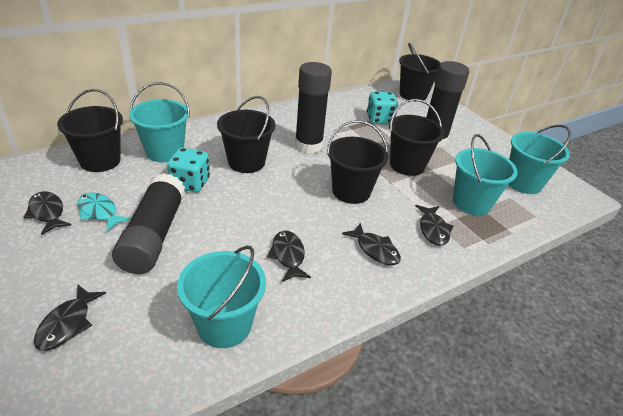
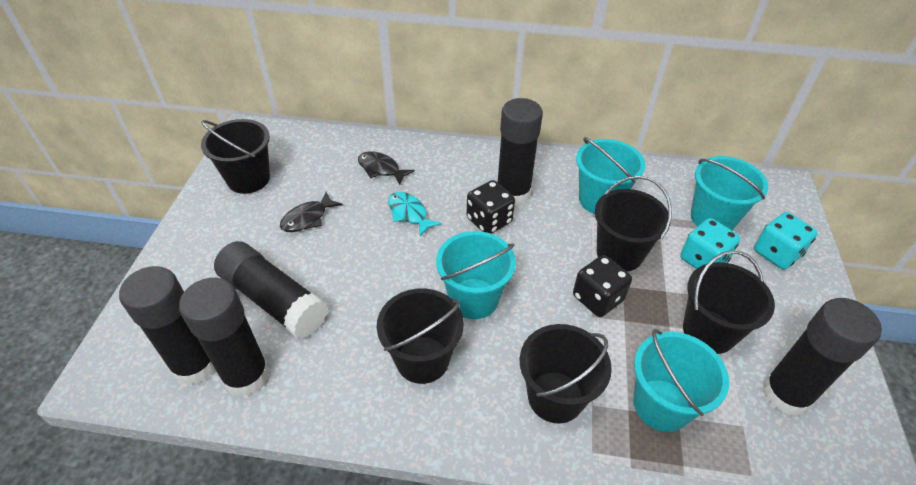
black dice: 0 -> 2
black fish: 5 -> 2
black glue stick: 3 -> 5

